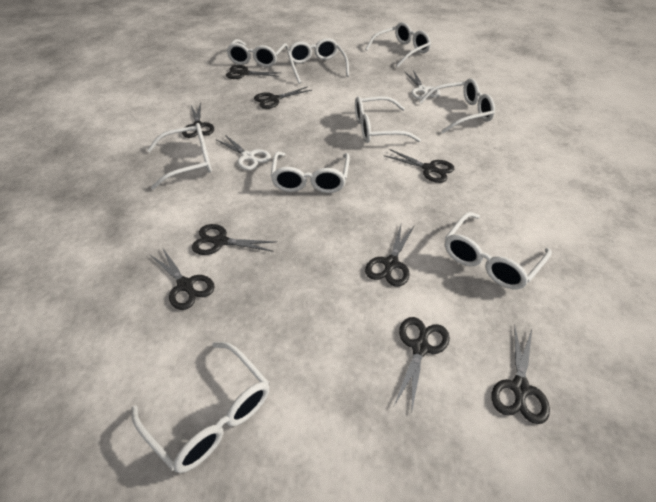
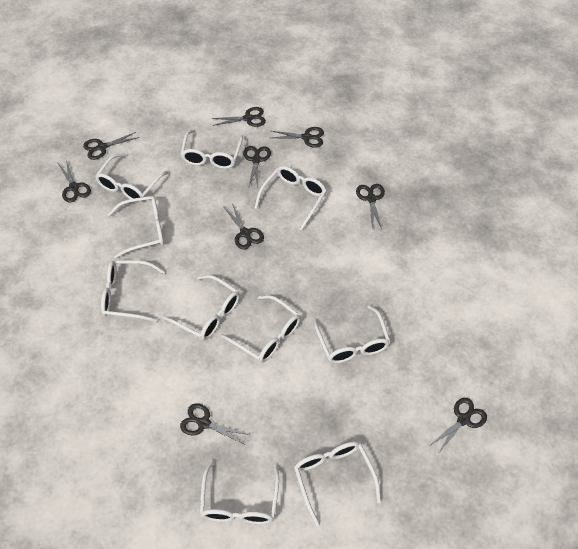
white glasses: 9 -> 10
white scissors: 2 -> 0

